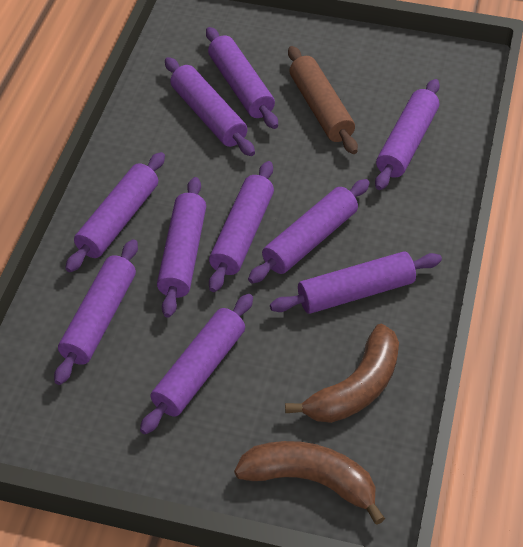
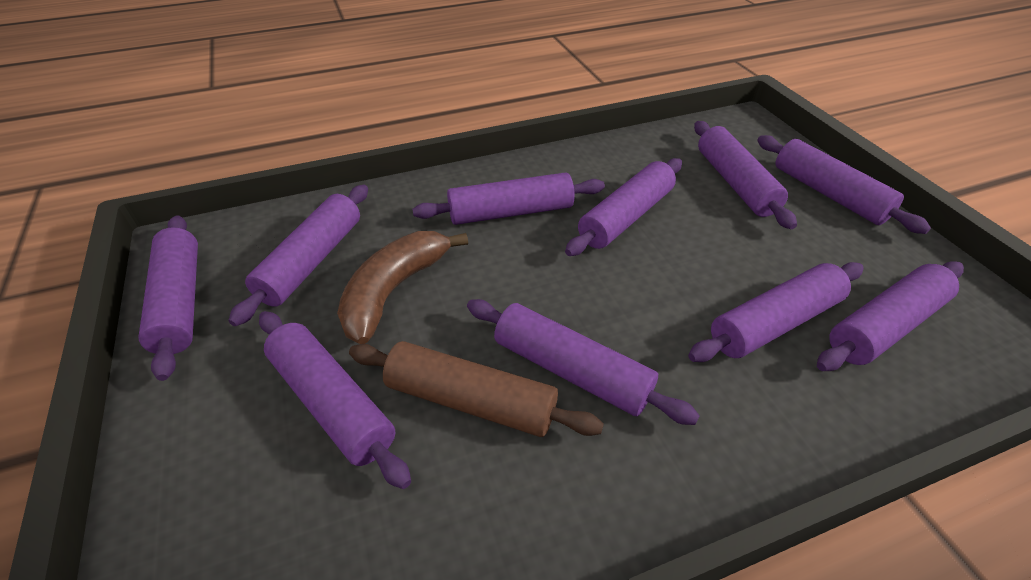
brown banana: 2 -> 1

